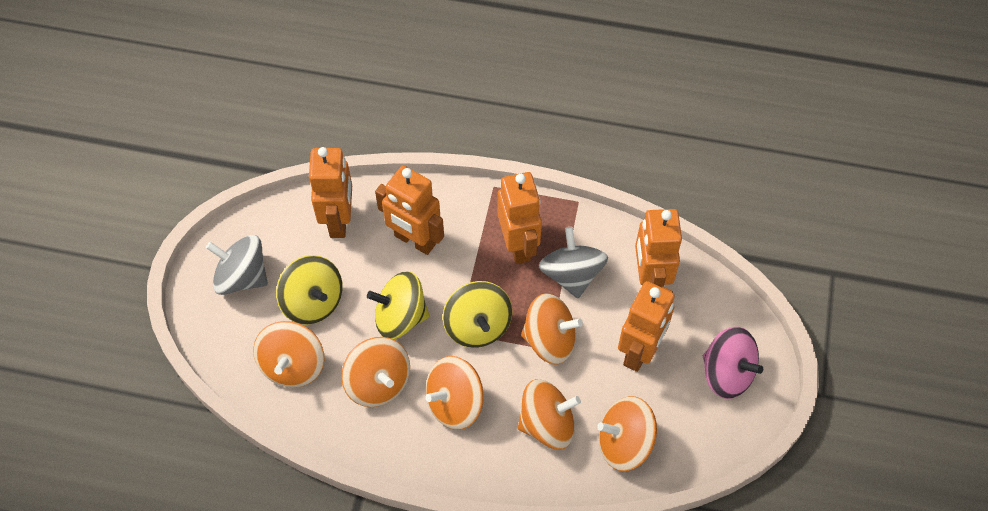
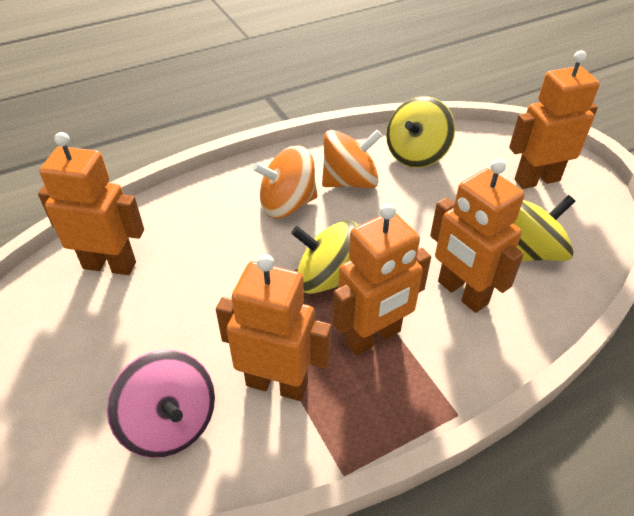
grey spinning top: 2 -> 0
orange spinning top: 6 -> 2

